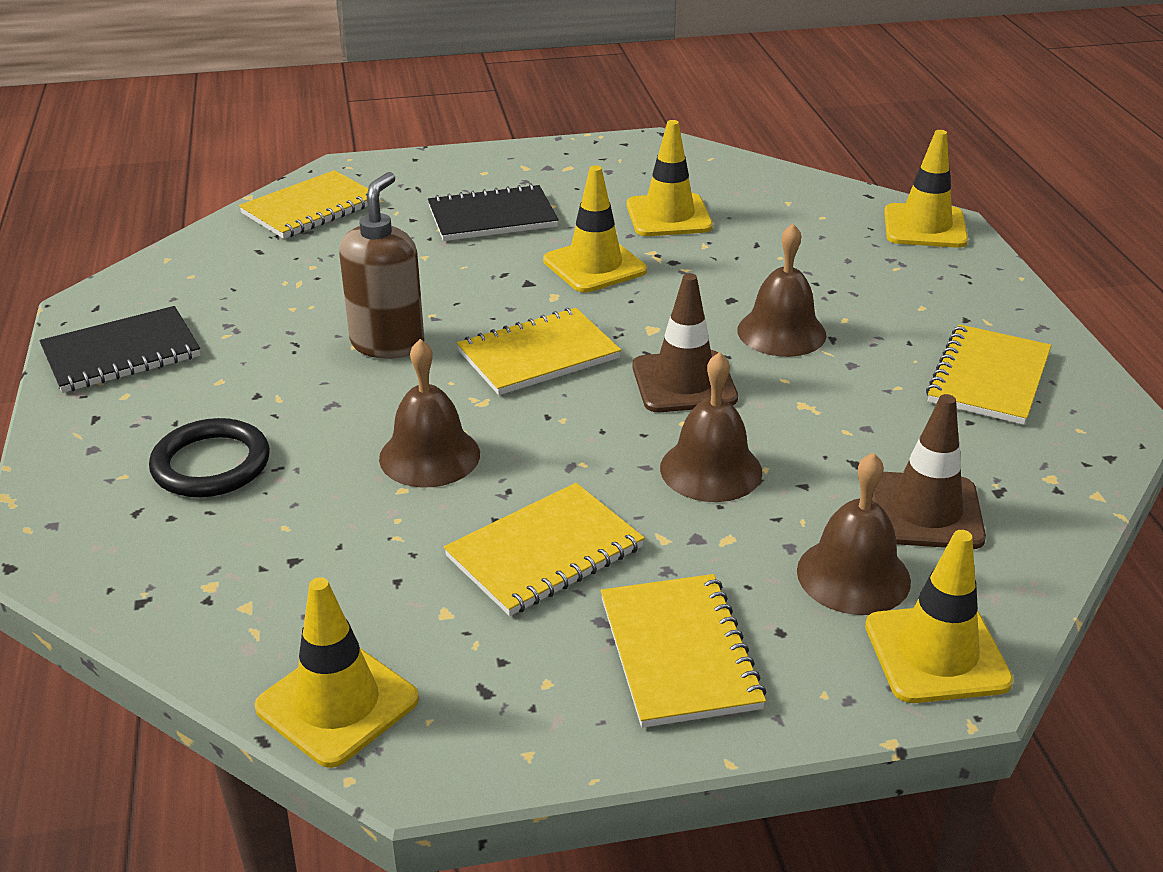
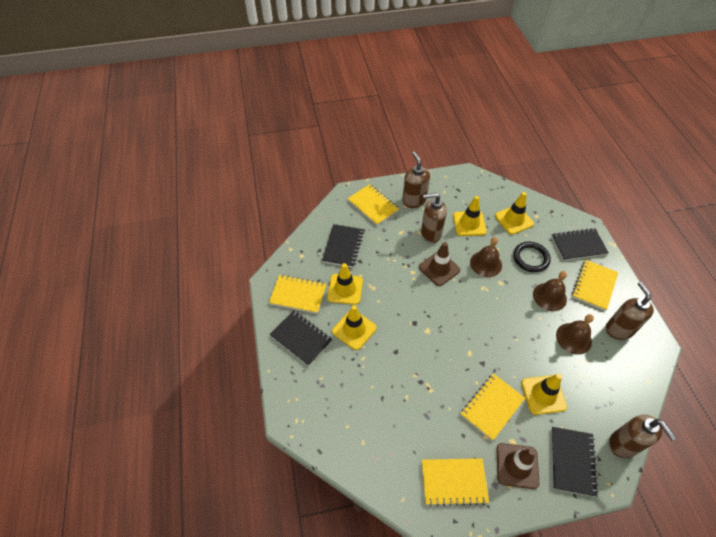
black notebook: 2 -> 4
brown bell: 4 -> 3
brown soap dispenser: 1 -> 4

